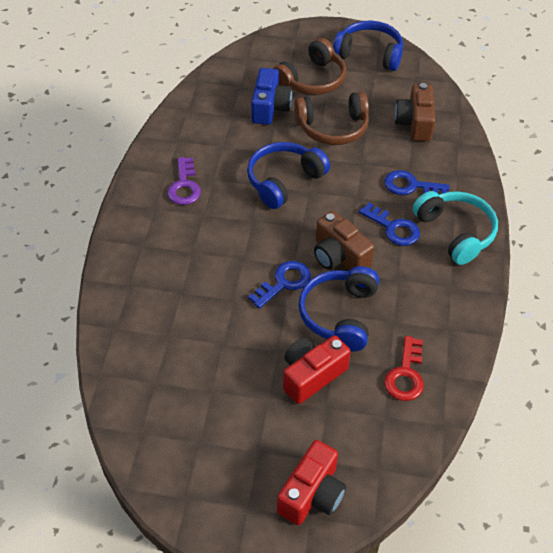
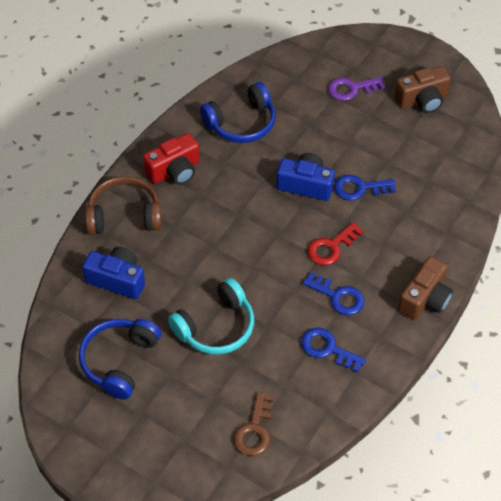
blue camera: 1 -> 2
blue headphones: 3 -> 2
brown headphones: 2 -> 1
brown key: 0 -> 1
red camera: 2 -> 1

